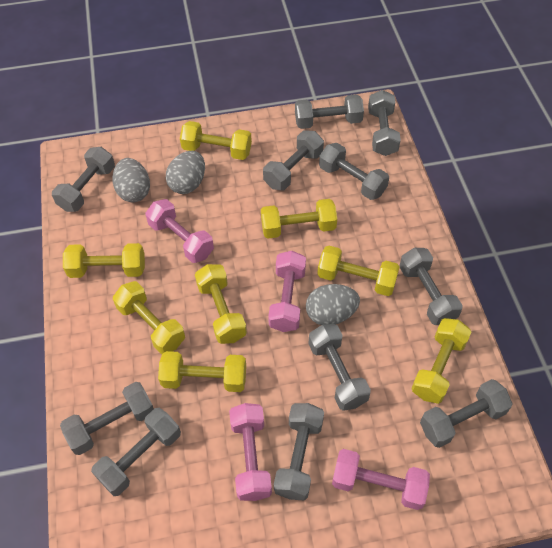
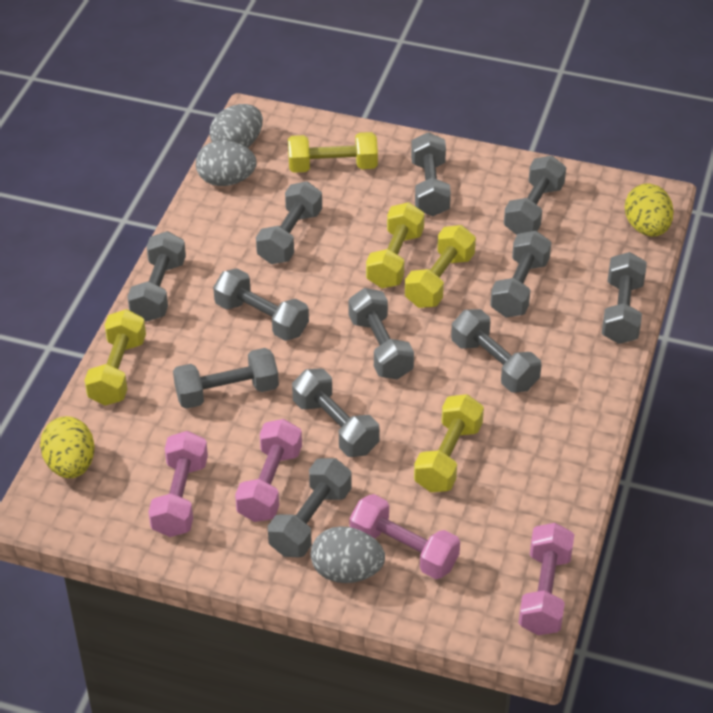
grey dumbbell: 11 -> 12
yellow dumbbell: 8 -> 5
yellow egg: 0 -> 2

